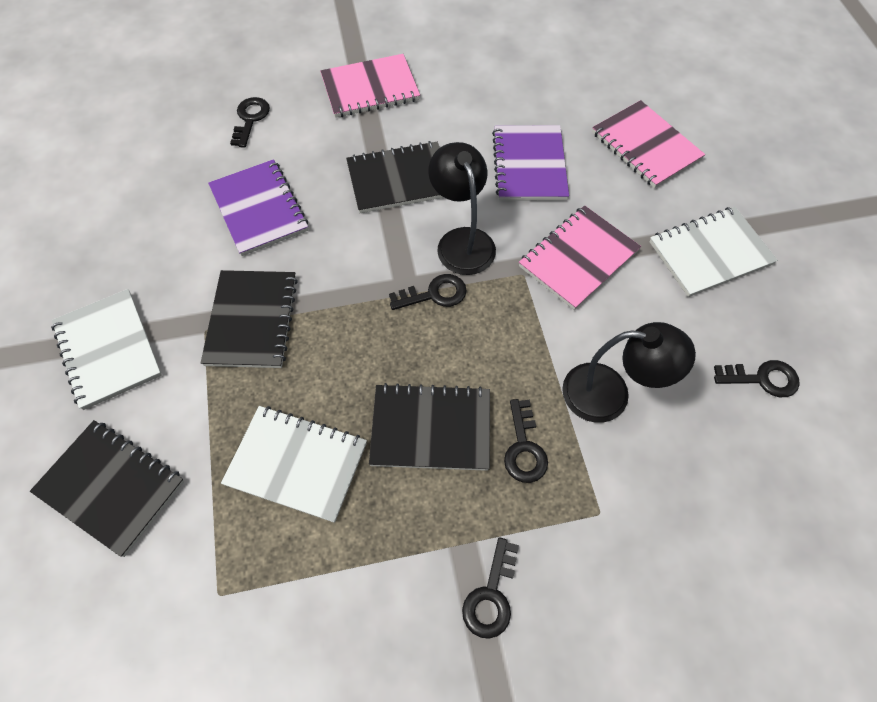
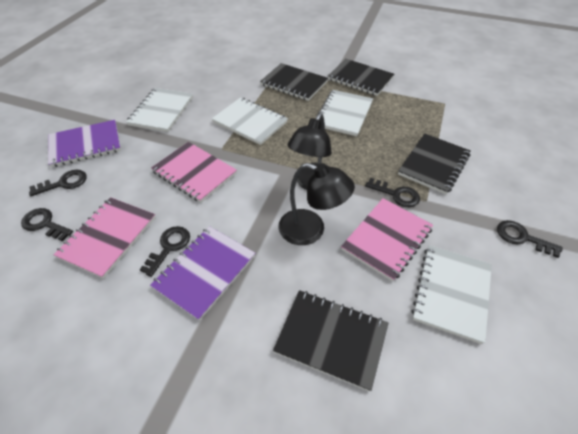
white notebook: 3 -> 4

